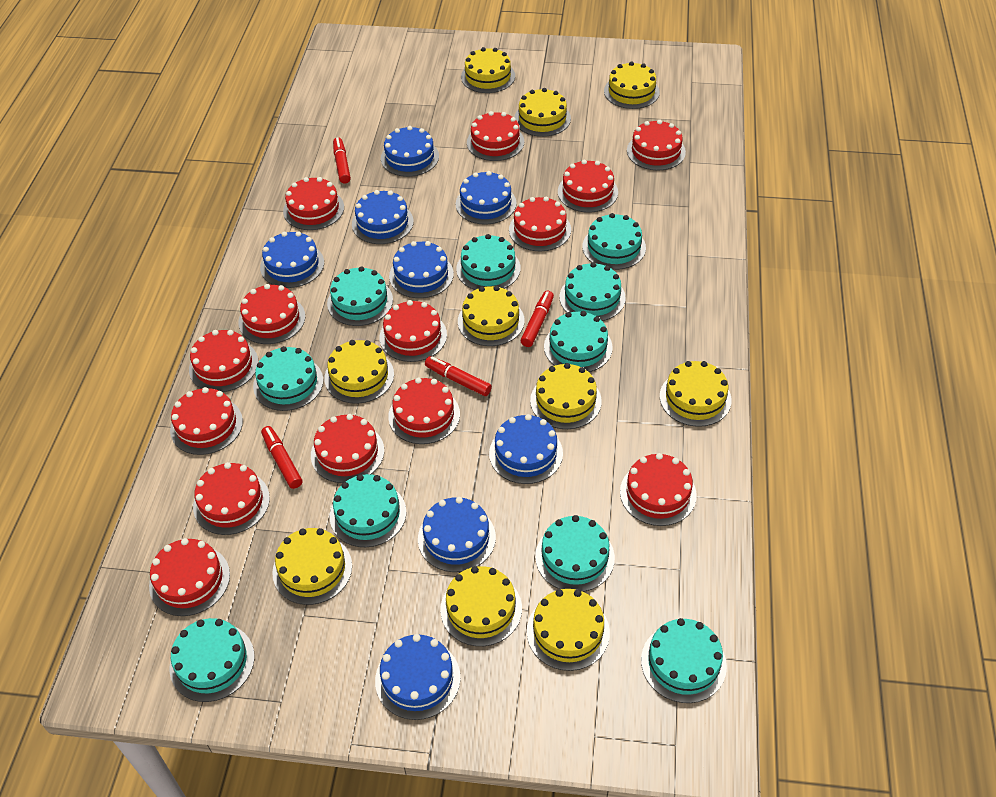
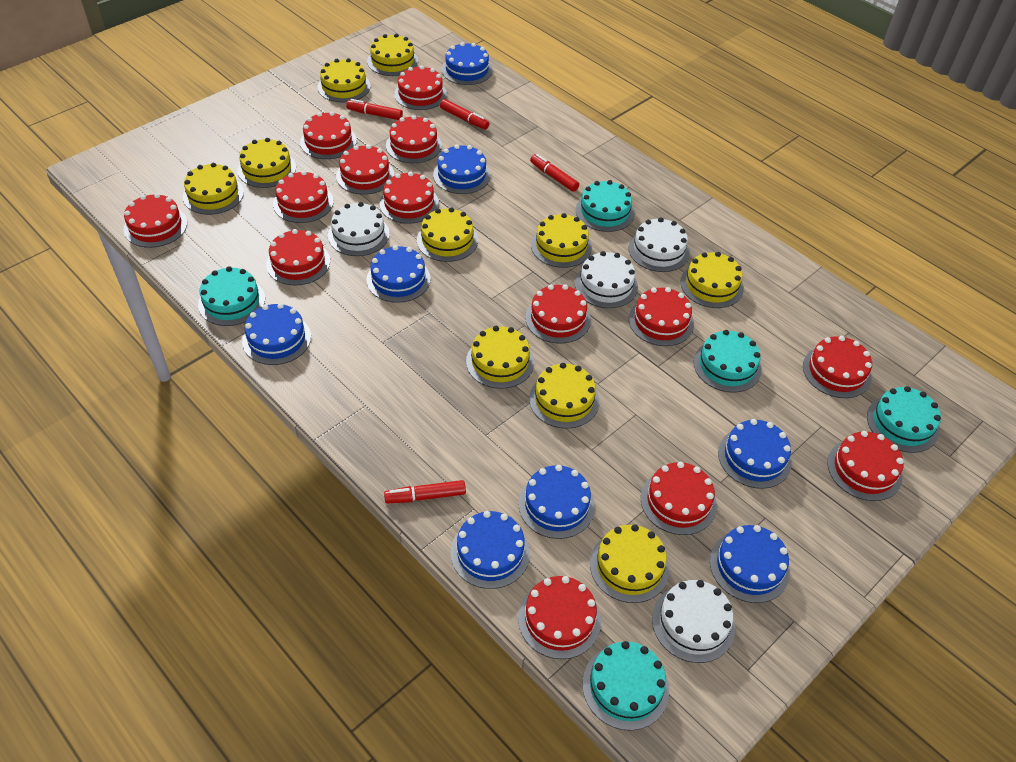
turquoise cake: 10 -> 5
white cake: 0 -> 4

